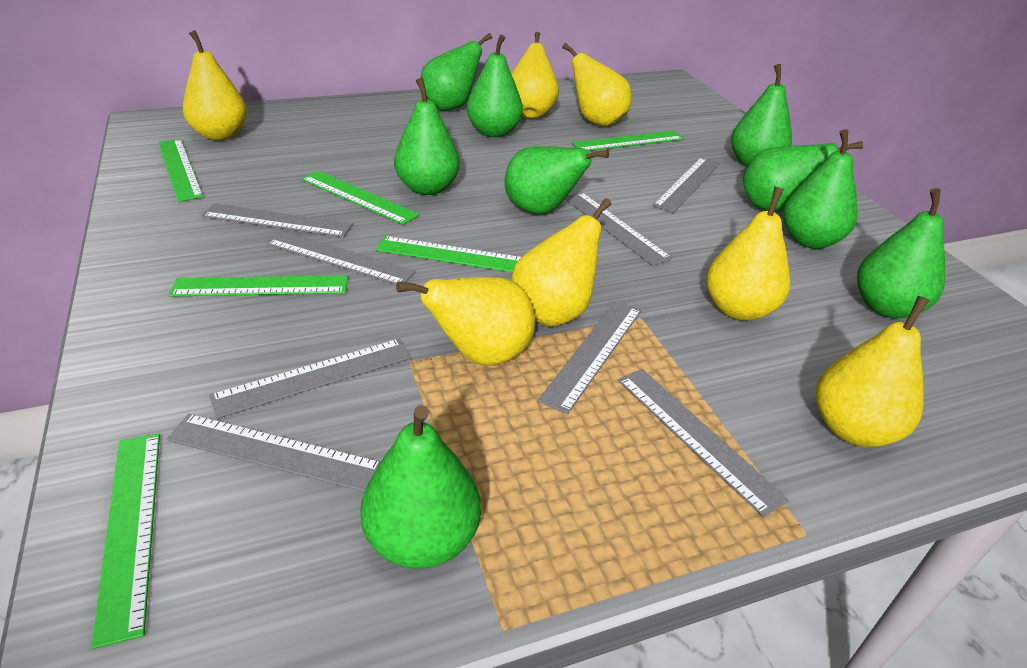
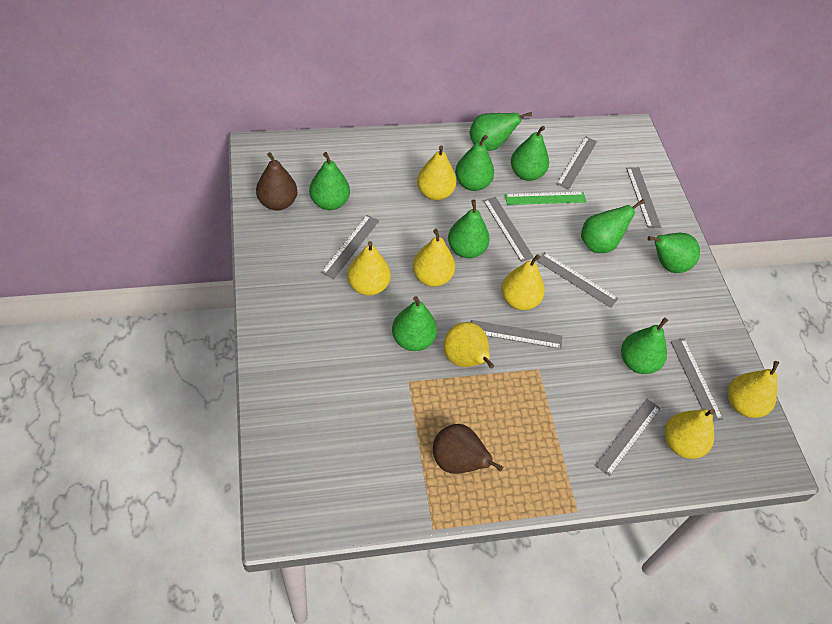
brown pear: 0 -> 2
green ruler: 6 -> 1

